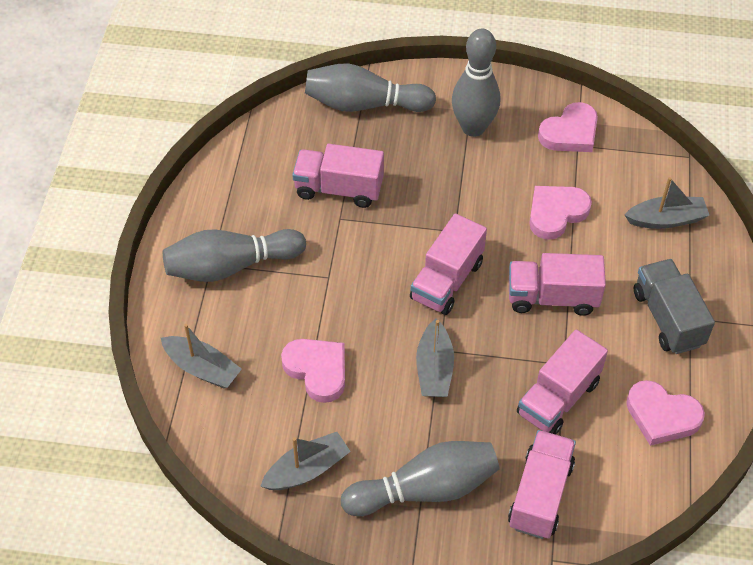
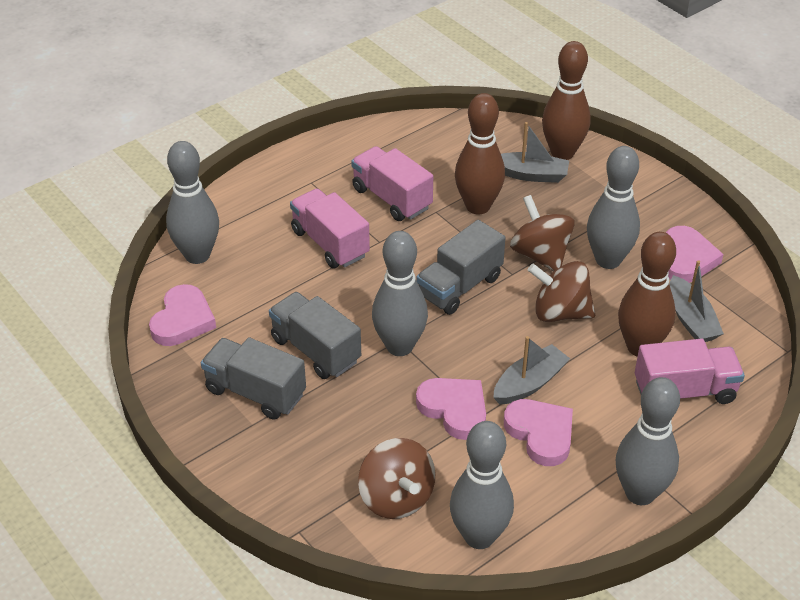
brown bowling pin: 0 -> 3
brown spinning top: 0 -> 3
grey boat: 4 -> 3
grey bowling pin: 4 -> 5
grey truck: 1 -> 3
pink truck: 5 -> 3

